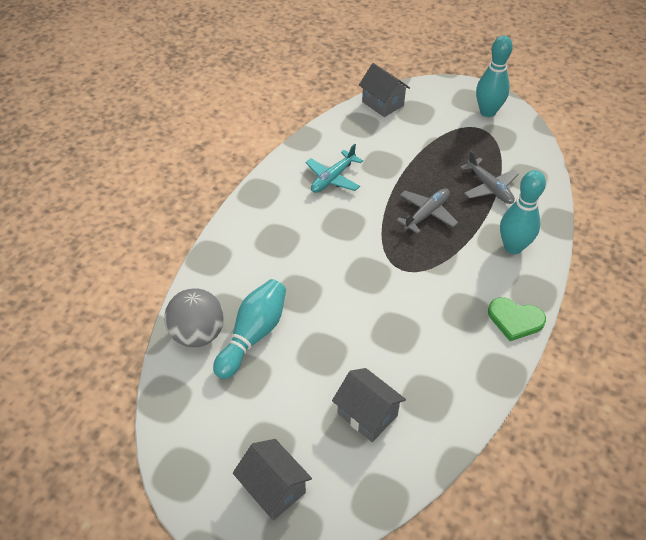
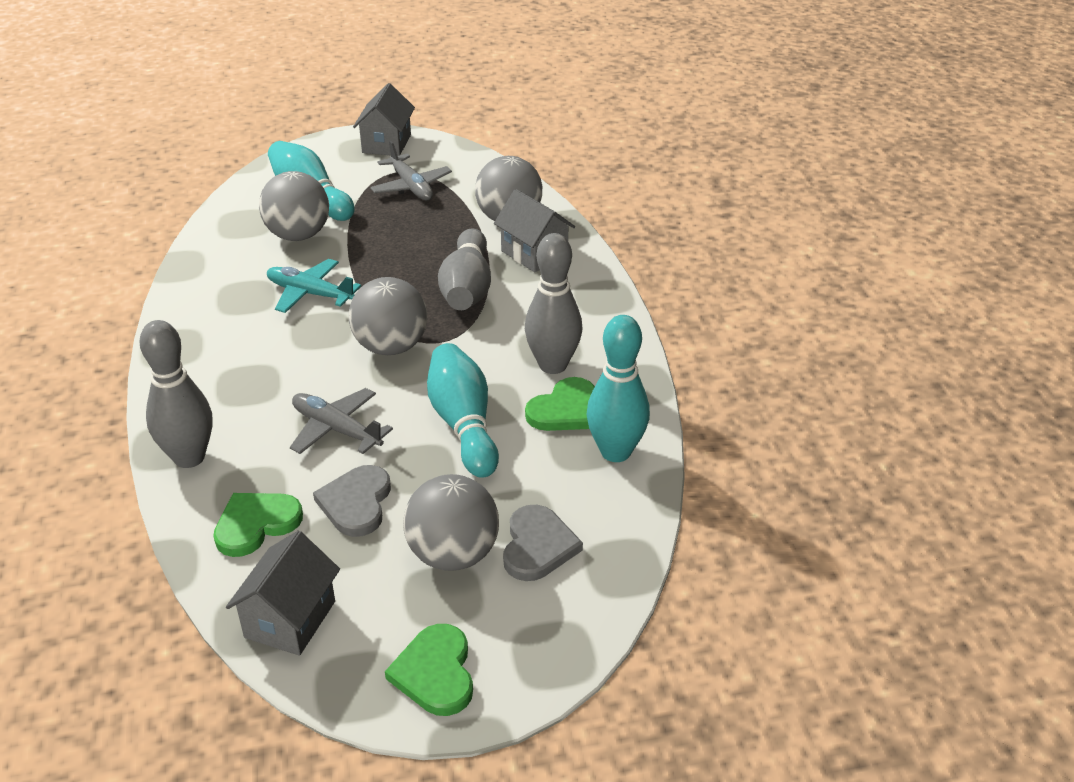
green heart: 1 -> 3
grey ball: 1 -> 4
grey bowling pin: 0 -> 3
grey heart: 0 -> 2

